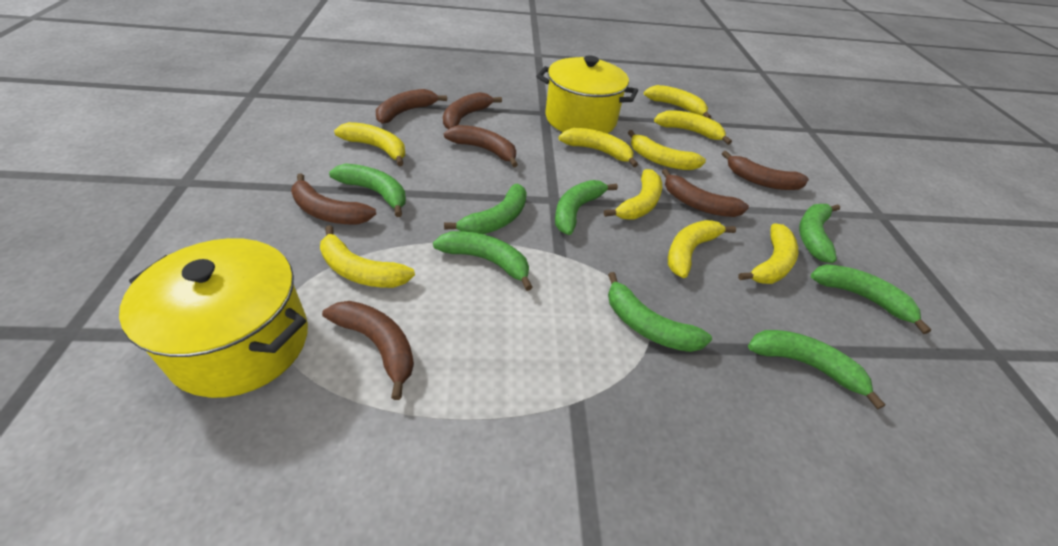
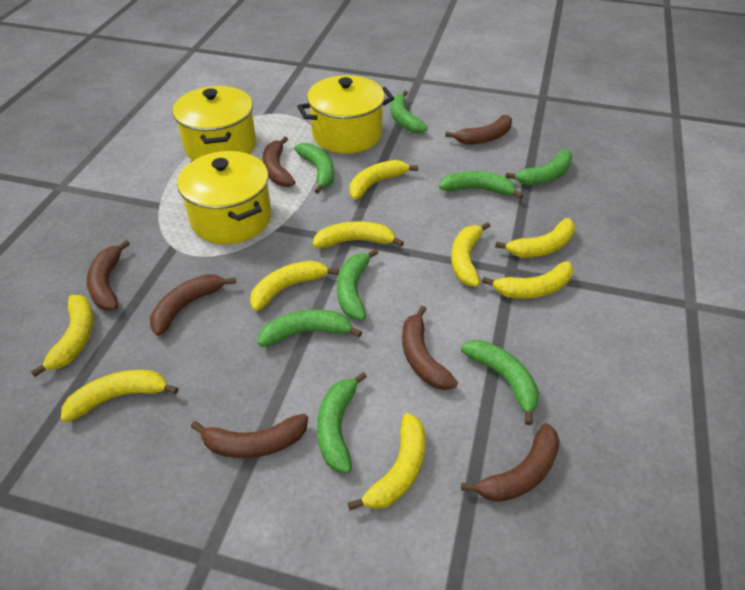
yellow pot: 2 -> 3

